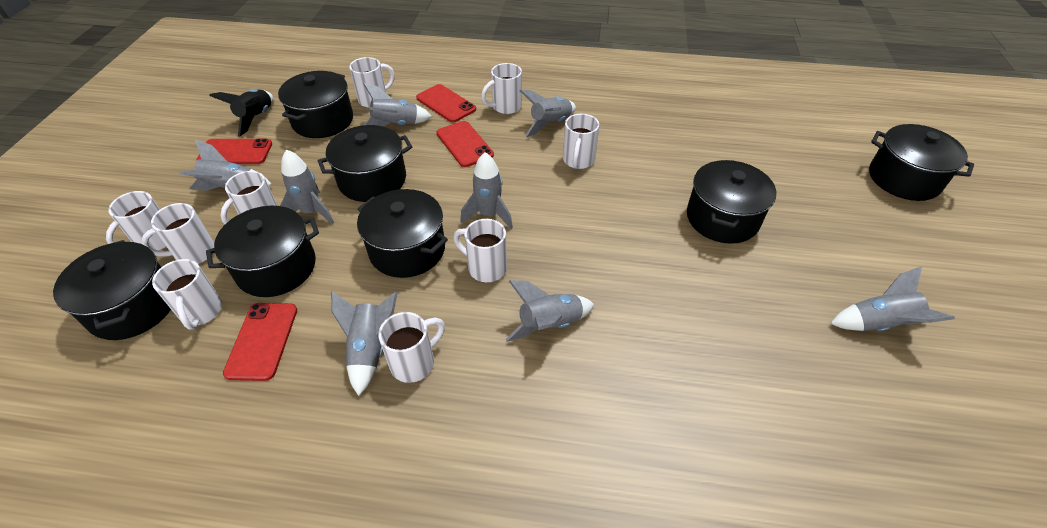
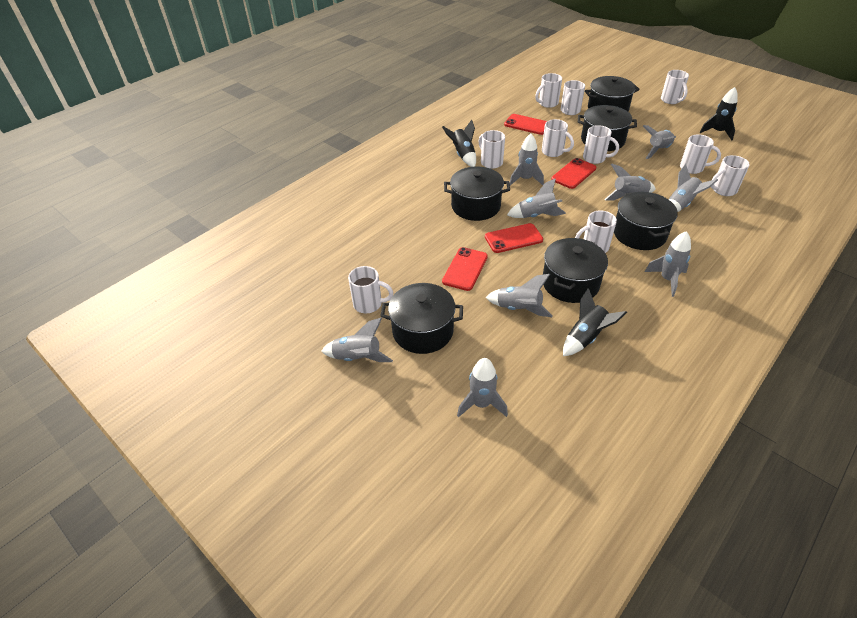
black pot: 7 -> 6
black rocket: 1 -> 3
grey rocket: 8 -> 9
white mug: 9 -> 10

